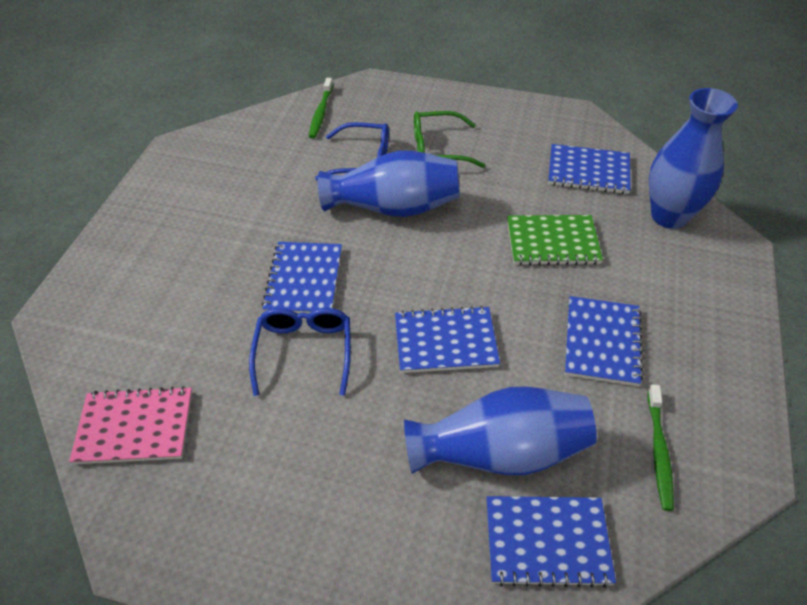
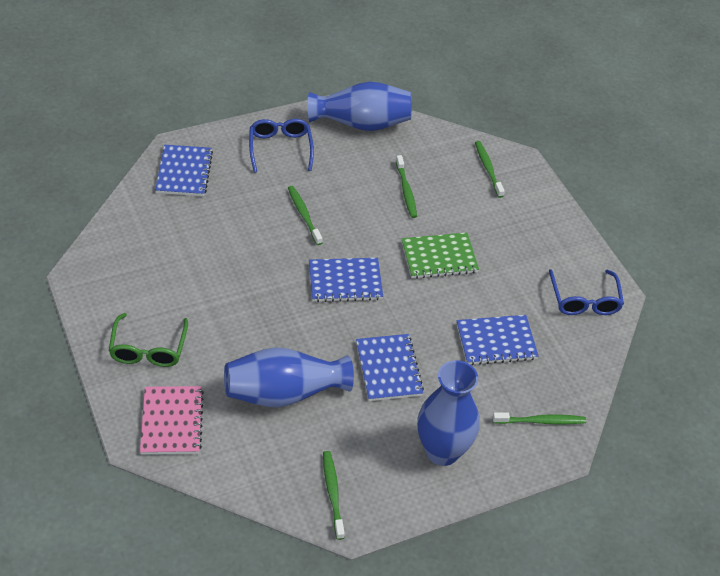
blue notebook: 5 -> 4
green toothbrush: 2 -> 5

